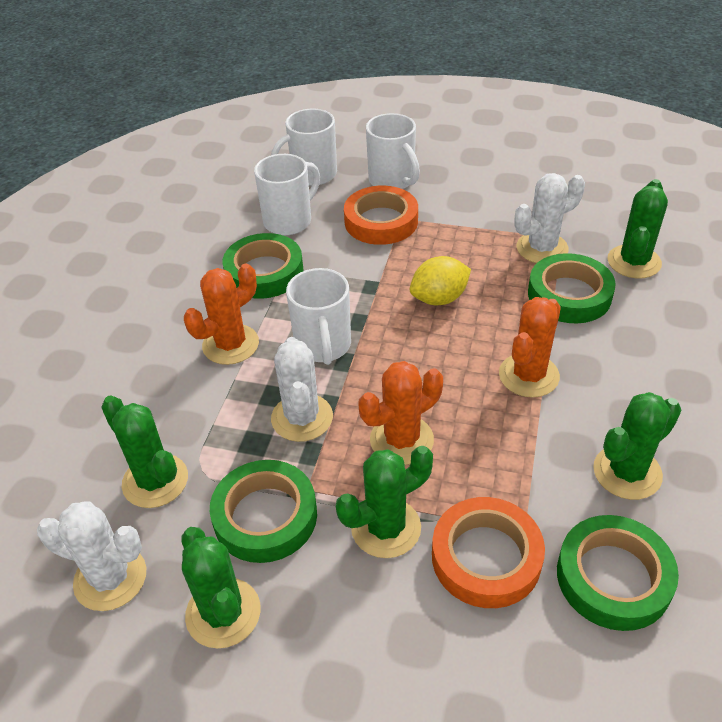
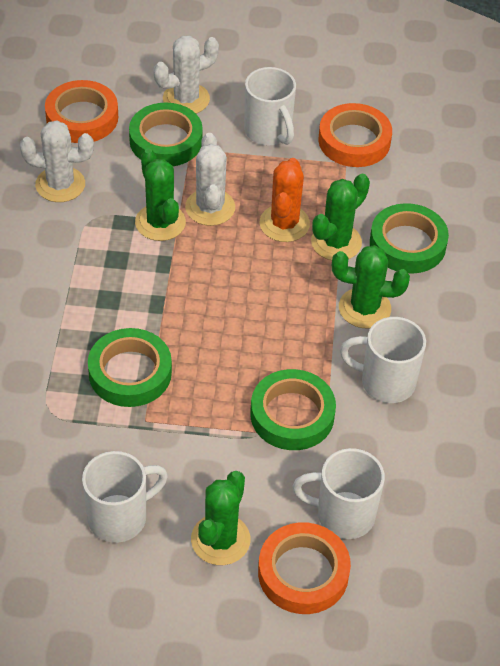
green cactus: 5 -> 4
orange cactus: 3 -> 1
orange tape: 2 -> 3
yellow lemon: 1 -> 0

